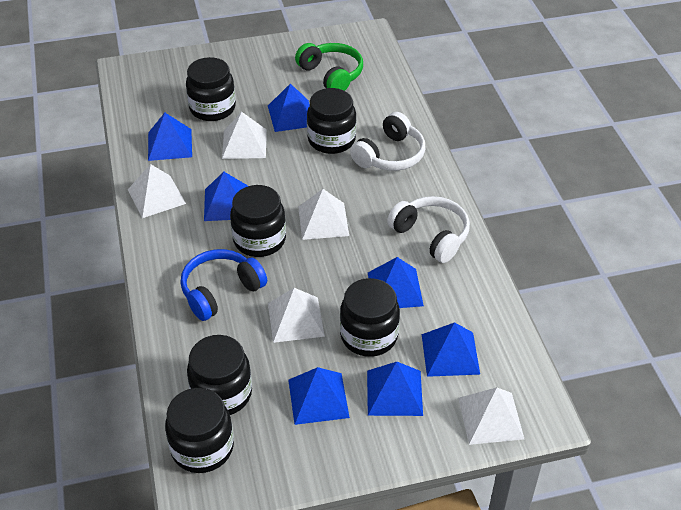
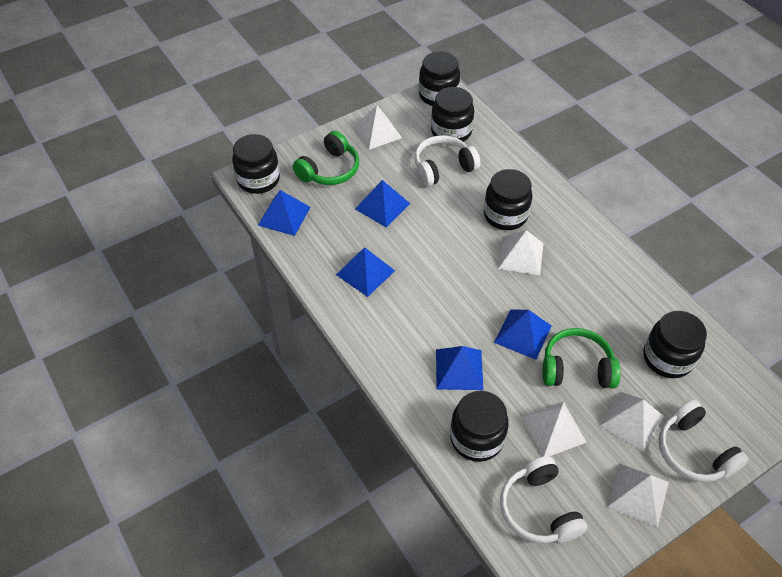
blue headphones: 1 -> 0
blue pyramid: 7 -> 5
green headphones: 1 -> 2
white headphones: 2 -> 3

